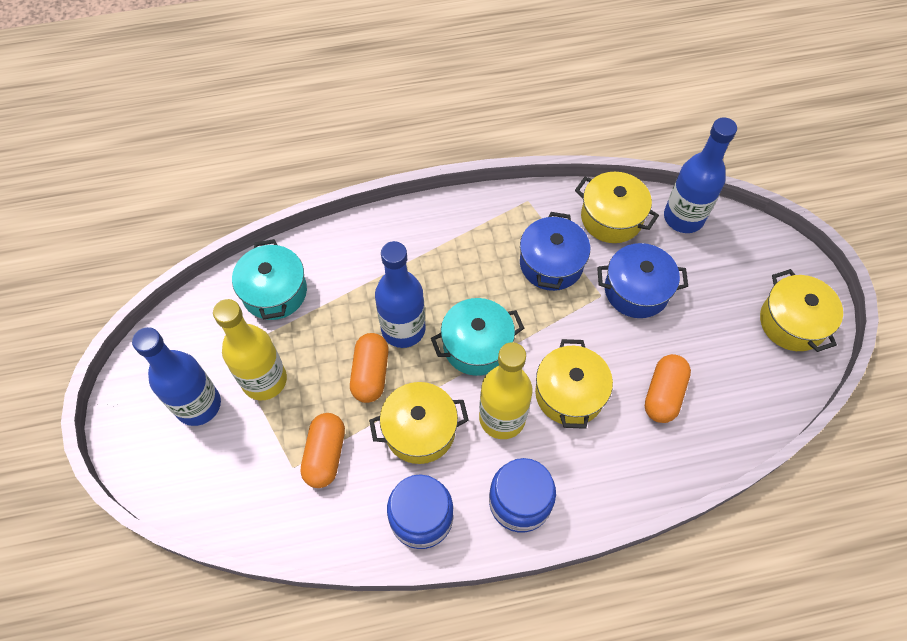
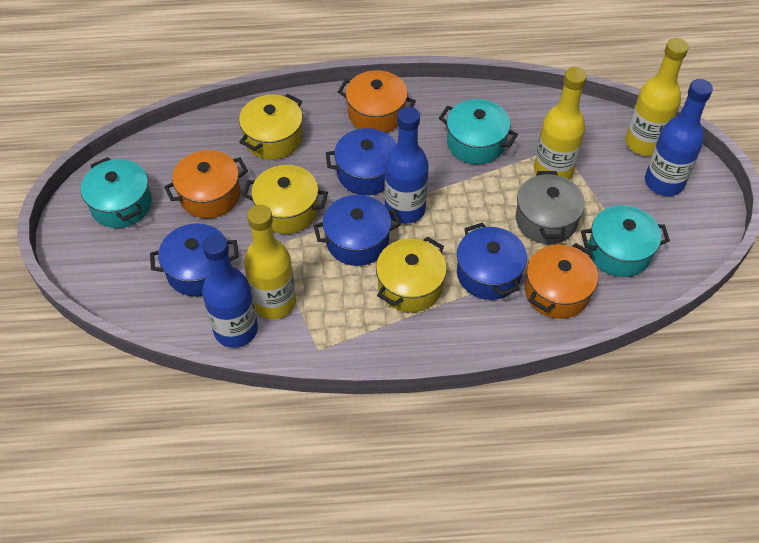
blue jar: 2 -> 0
blue pot: 2 -> 4
grey pot: 0 -> 1
orange capsule: 3 -> 0
orange pot: 0 -> 3
turquoise pot: 2 -> 3
yellow bottle: 2 -> 3
yellow pot: 4 -> 3

